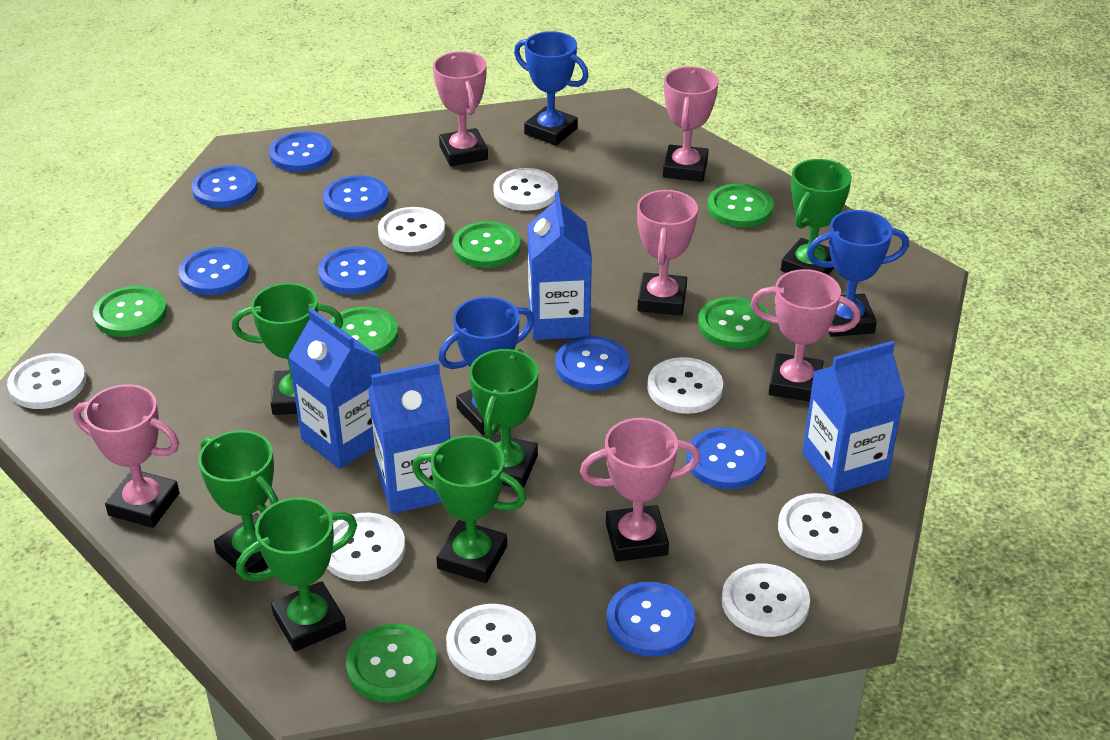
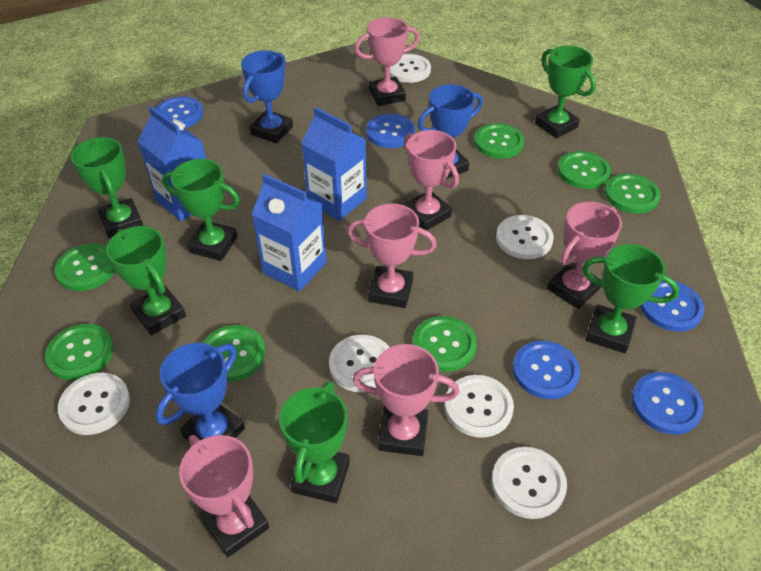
blue button: 8 -> 5
blue carton: 4 -> 3
green button: 6 -> 7
white button: 8 -> 6

